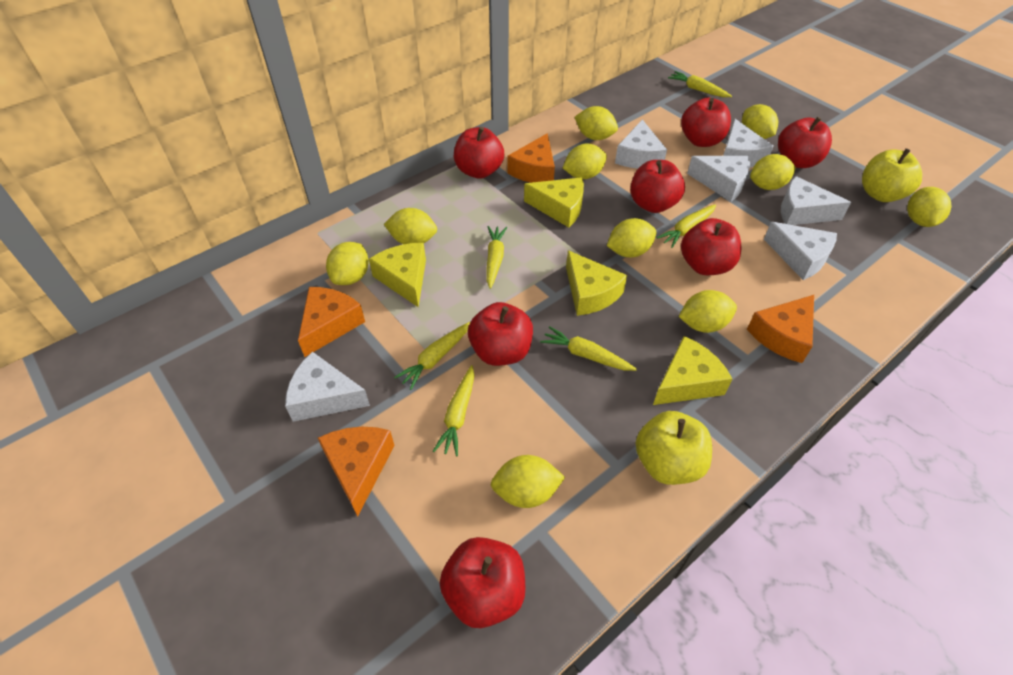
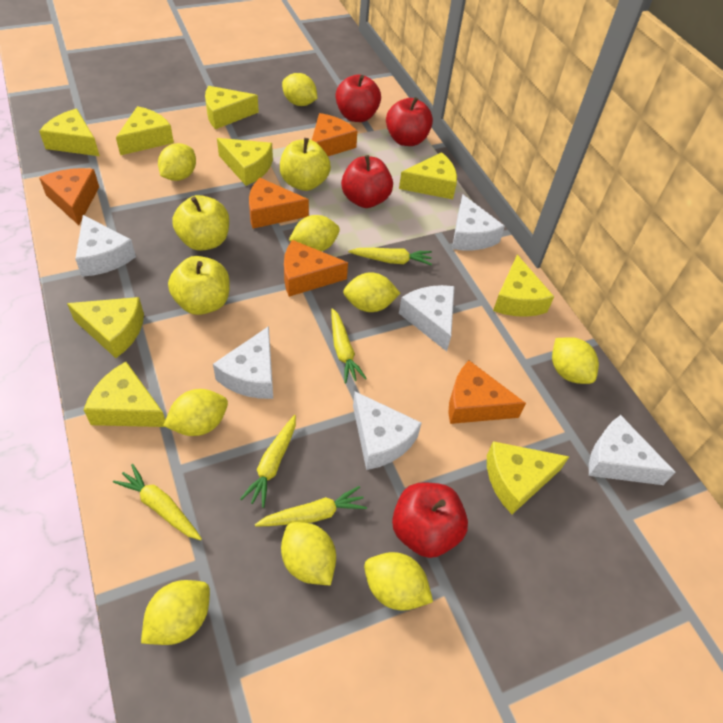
orange cheese: 4 -> 5
red apple: 7 -> 4
yellow apple: 2 -> 3
yellow carrot: 6 -> 5
yellow cheese: 4 -> 9
yellow lemon: 10 -> 9

